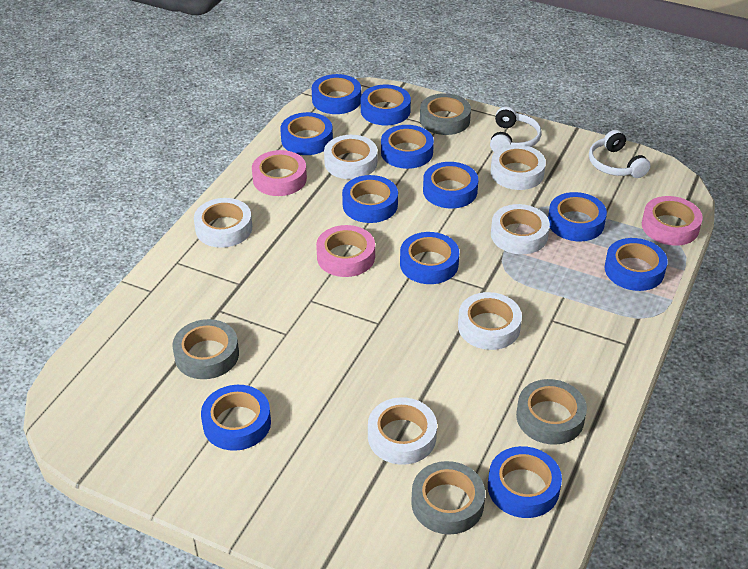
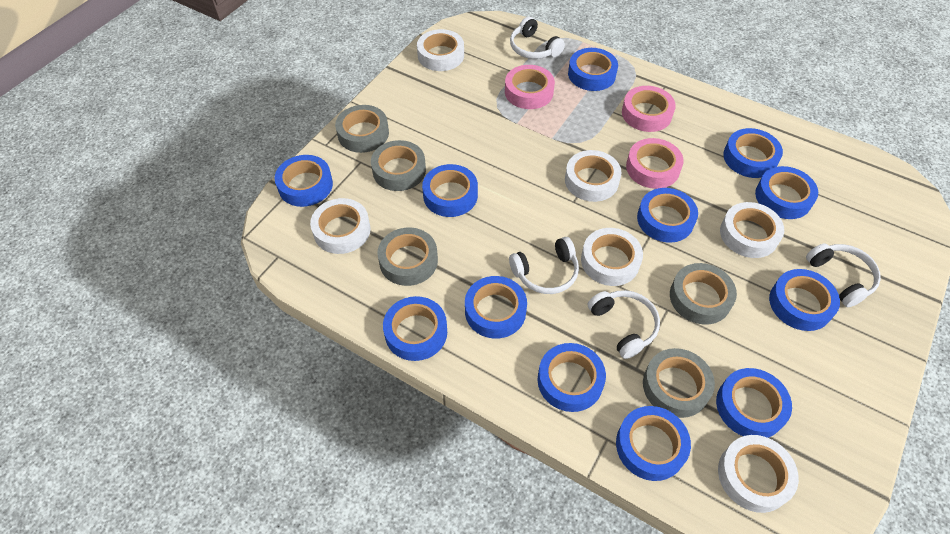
blue tape: 11 -> 12
grey tape: 4 -> 5
white headphones: 2 -> 4

